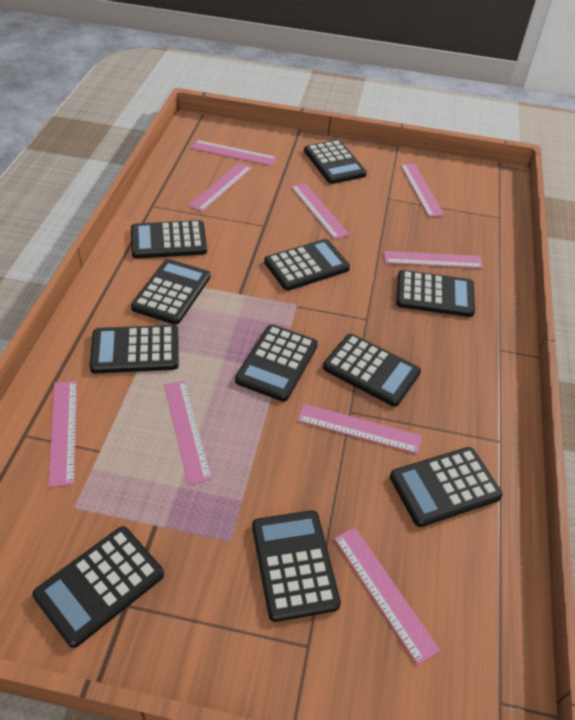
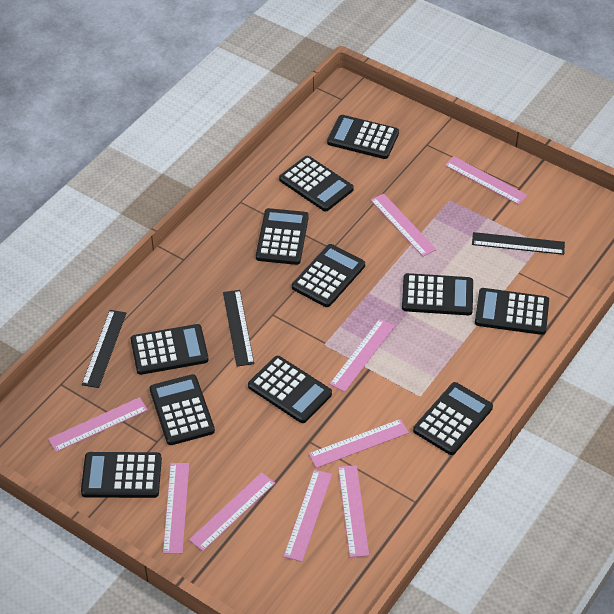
black ruler: 0 -> 3

